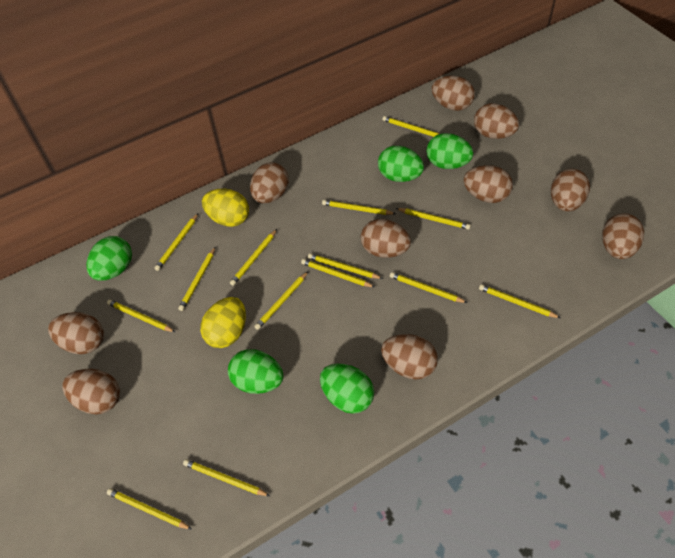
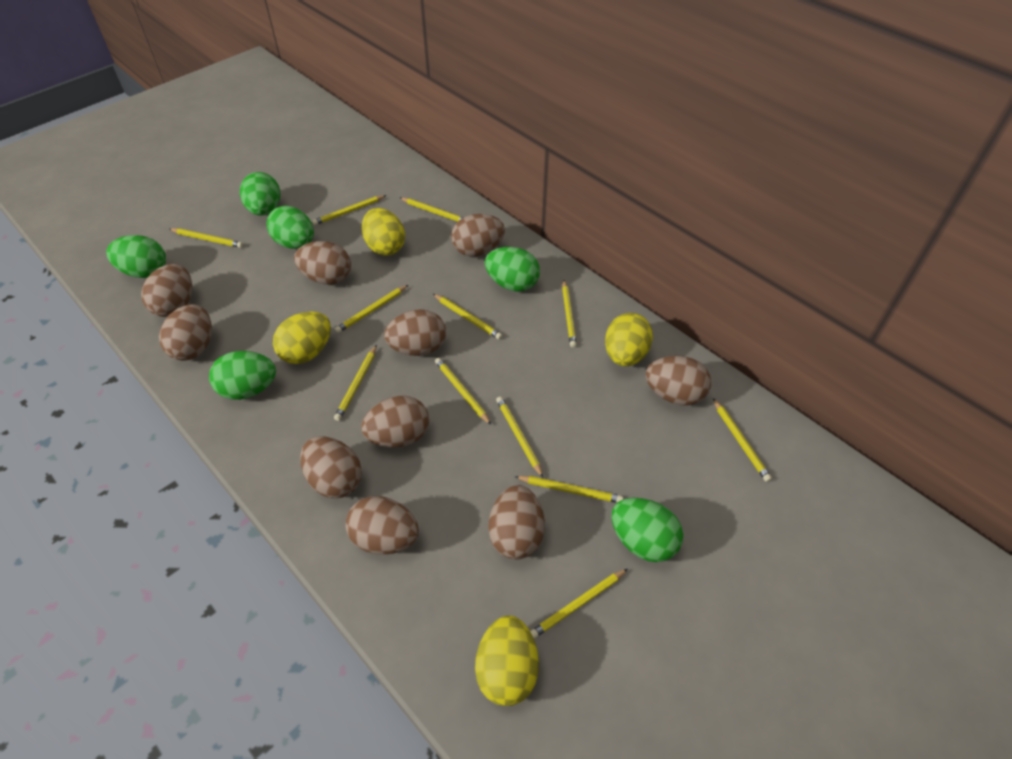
green egg: 5 -> 6
yellow egg: 2 -> 4
yellow pencil: 14 -> 12

